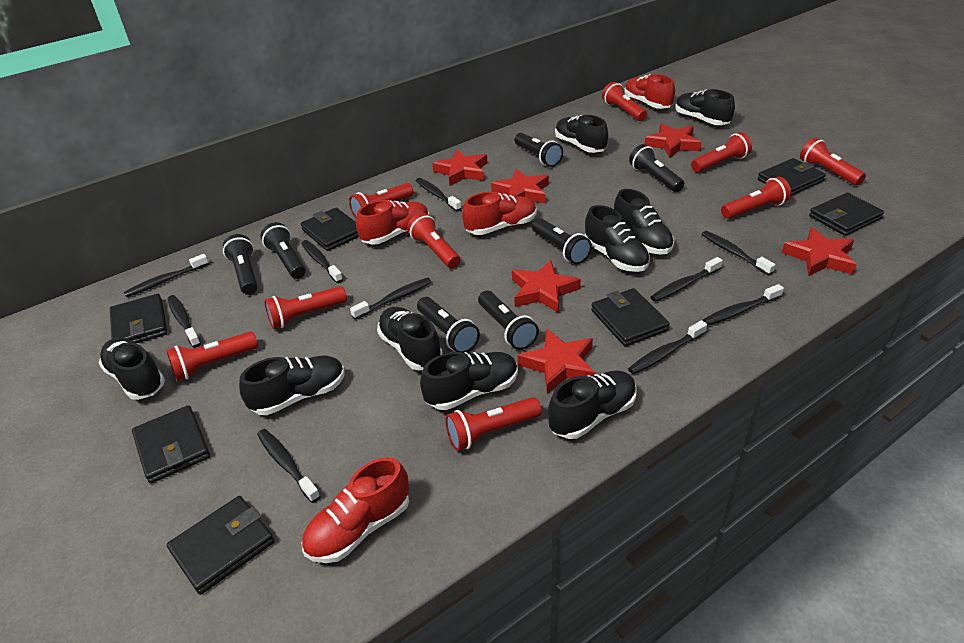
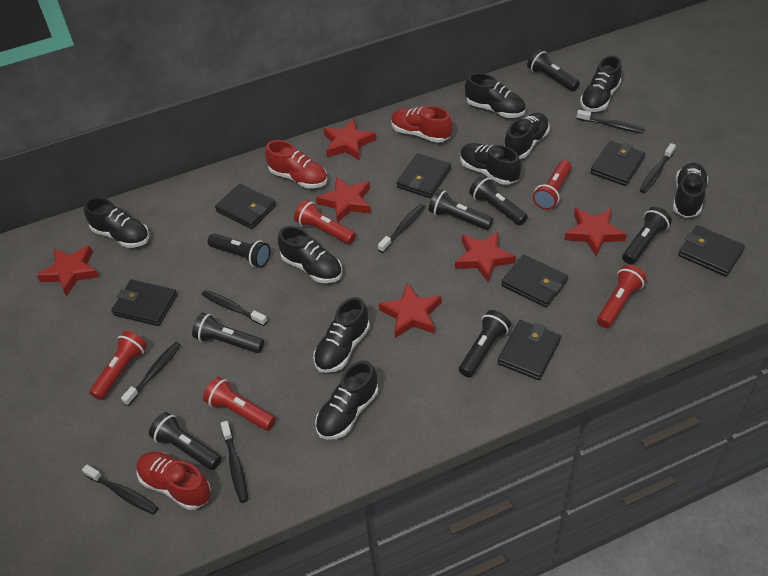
black flashlight: 7 -> 8
black toothbrush: 10 -> 7
red flashlight: 9 -> 5
red shoe: 4 -> 3

